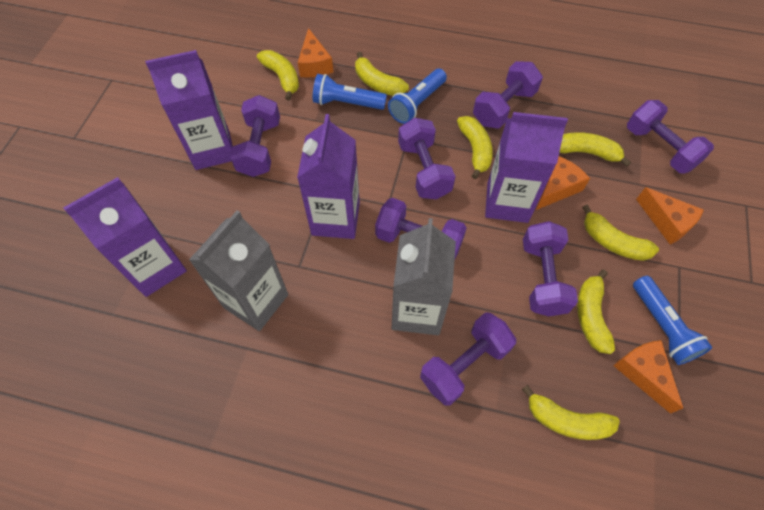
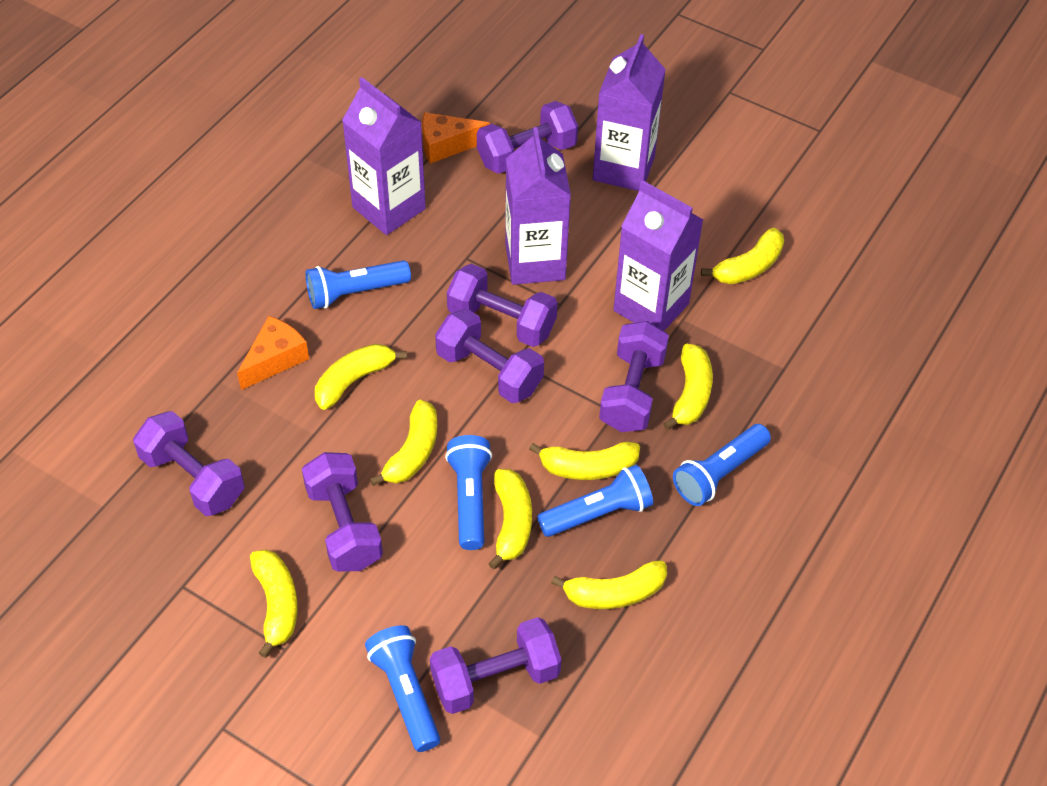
blue flashlight: 3 -> 5
grey carton: 2 -> 0
orange cheese: 4 -> 2
yellow banana: 7 -> 8

